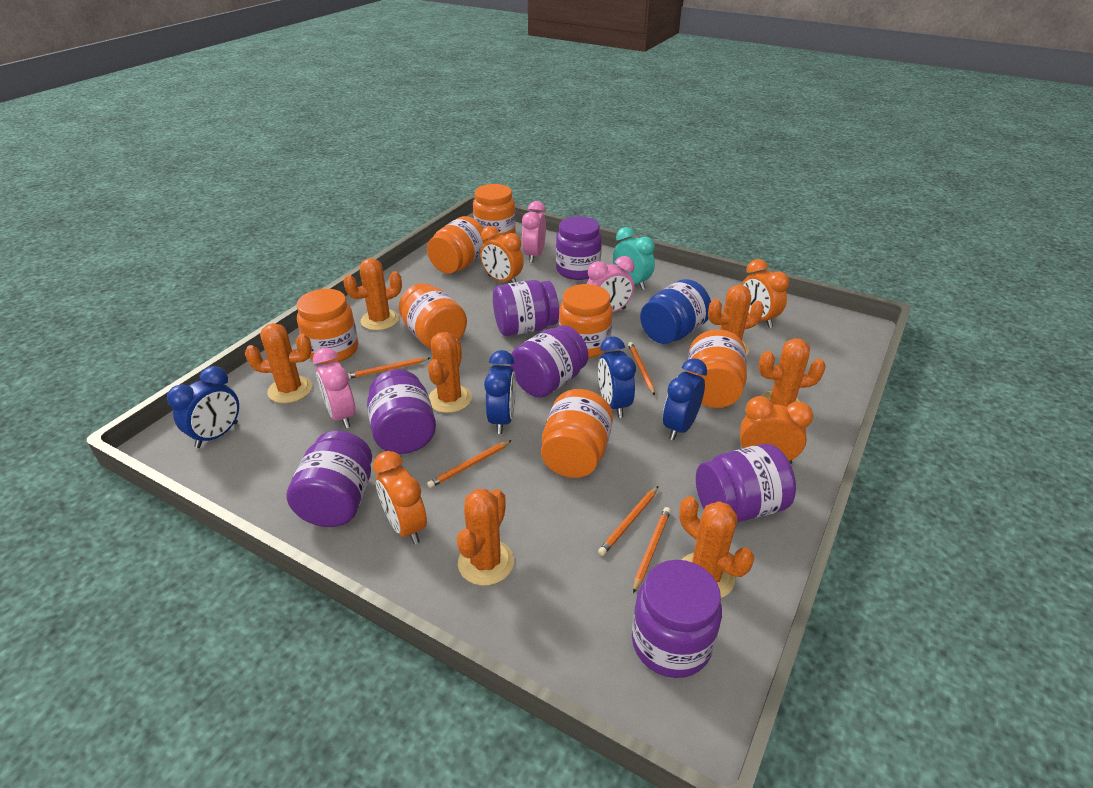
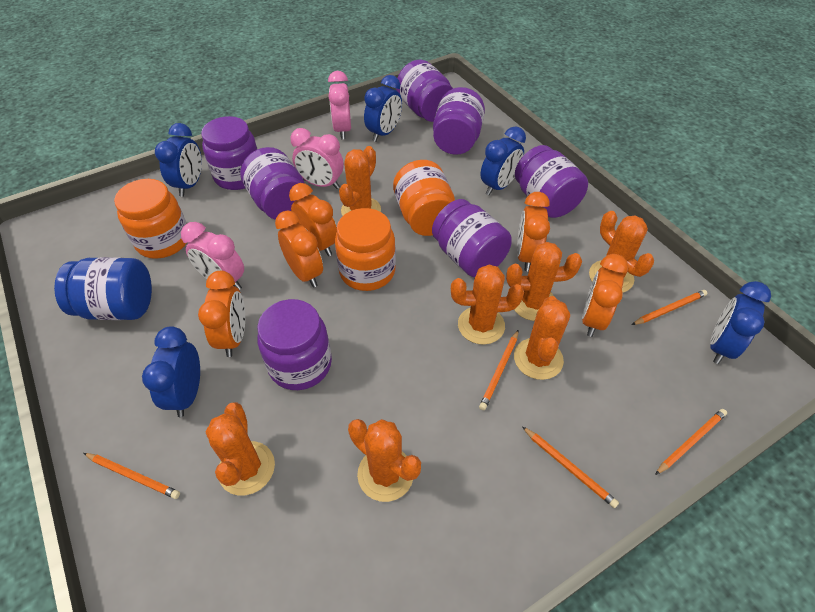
blue clock: 4 -> 5
orange clock: 4 -> 5
orange jar: 7 -> 3
turquoise clock: 1 -> 0

